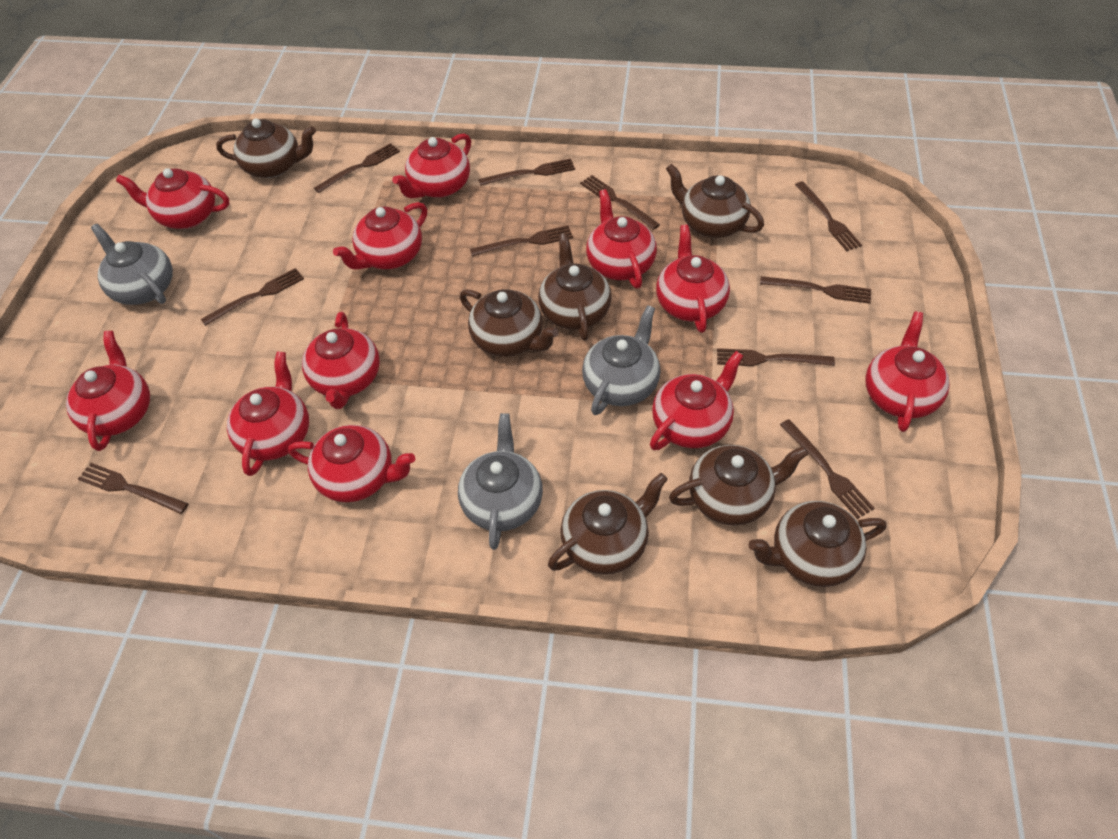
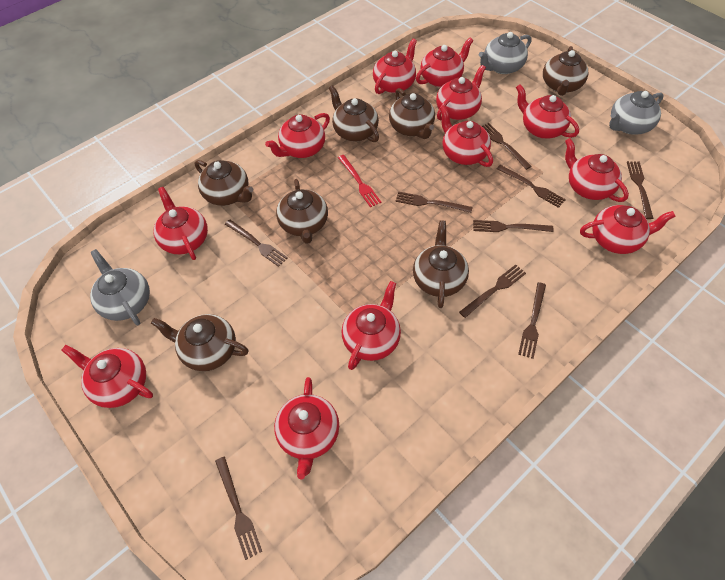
brown fork: 10 -> 9
red fork: 0 -> 1
red teapot: 11 -> 12

